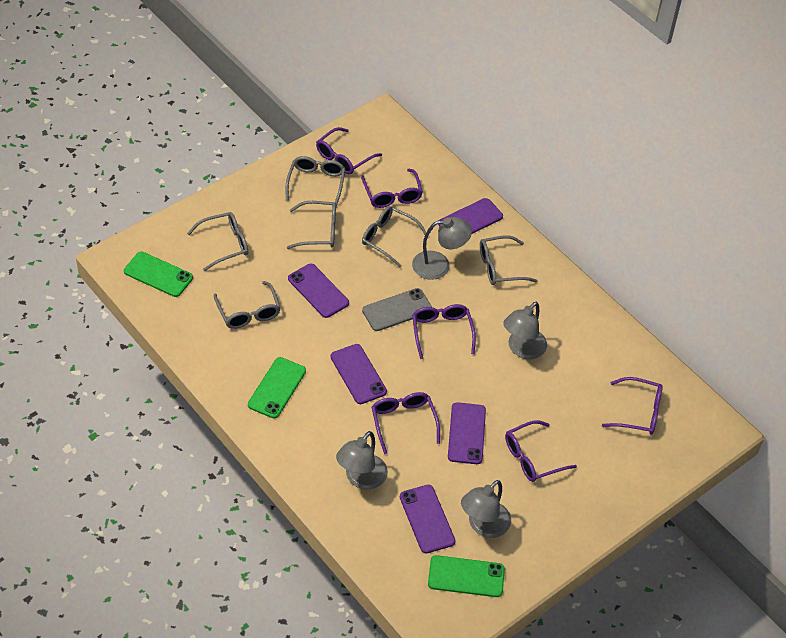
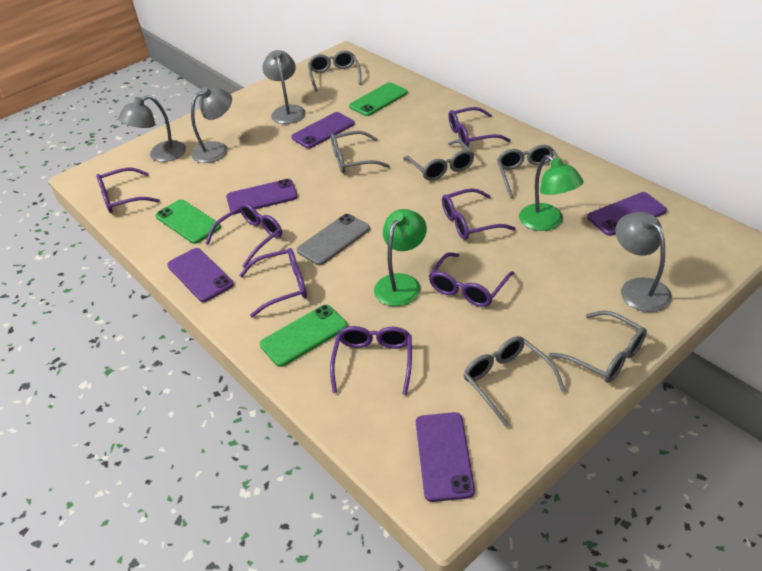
green lamp: 0 -> 2
purple glasses: 6 -> 7

